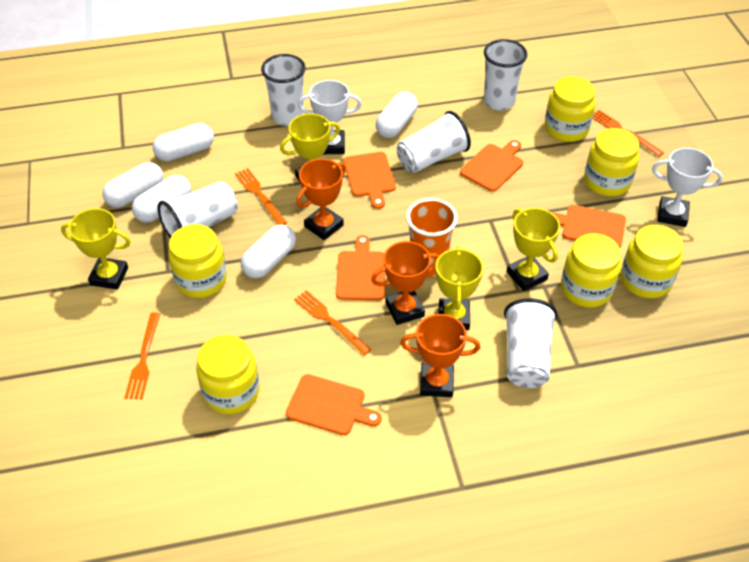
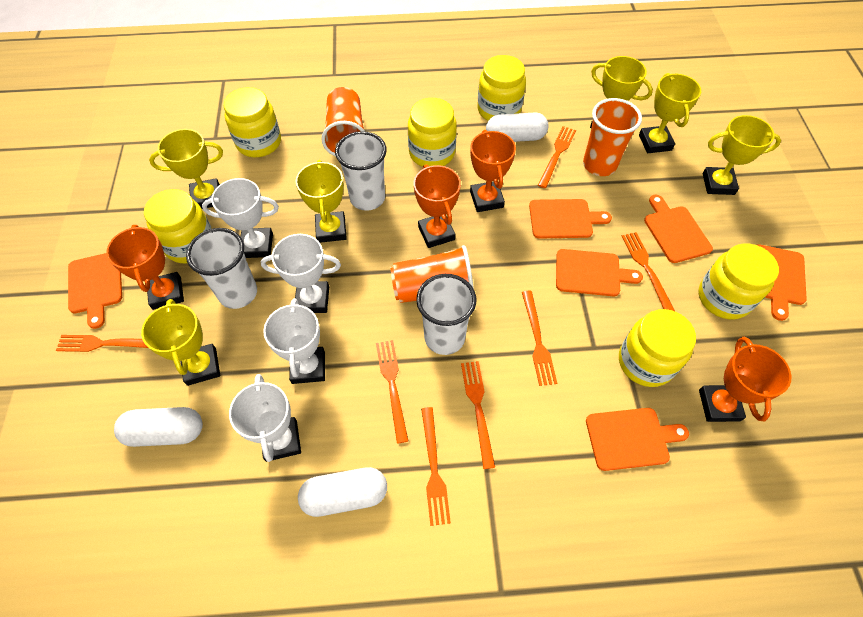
orange cup: 1 -> 3
orange cutting board: 5 -> 6
orange fork: 4 -> 7
orange trophy: 3 -> 4
white capsule: 5 -> 3
white cup: 5 -> 3
white trophy: 2 -> 4
yellow trophy: 4 -> 6

